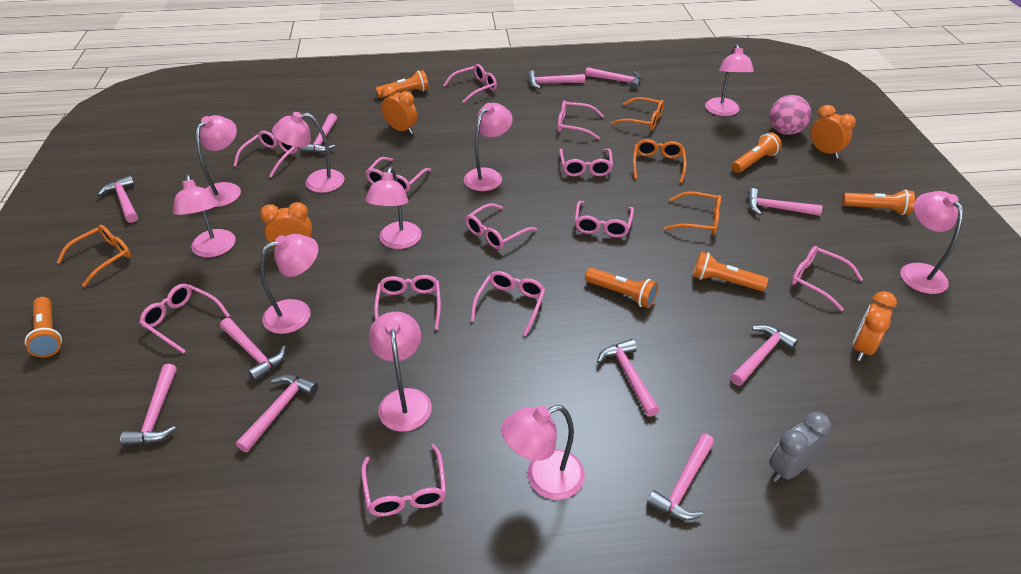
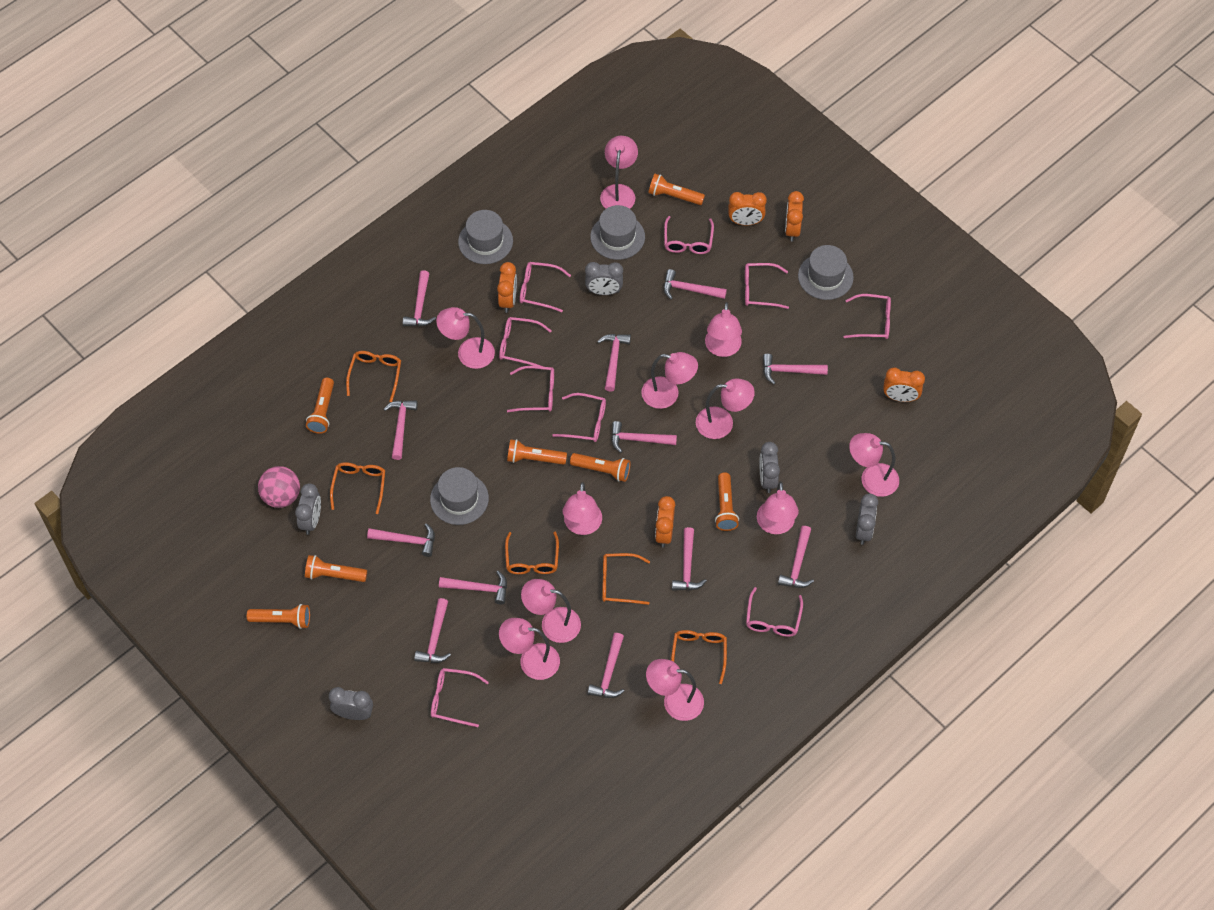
grey clock: 1 -> 5
grey hat: 0 -> 4
orange clock: 4 -> 5
orange flashlight: 6 -> 7
orange glasses: 4 -> 5
pink glasses: 12 -> 9
pink hammer: 11 -> 12
pink lamp: 10 -> 11

